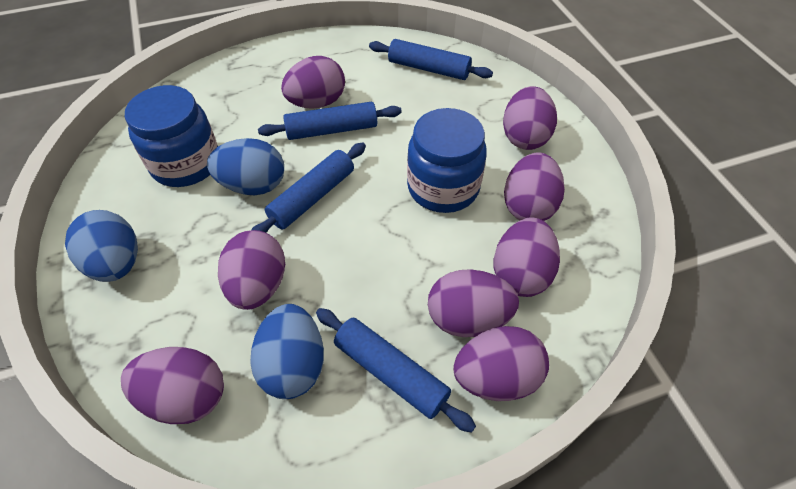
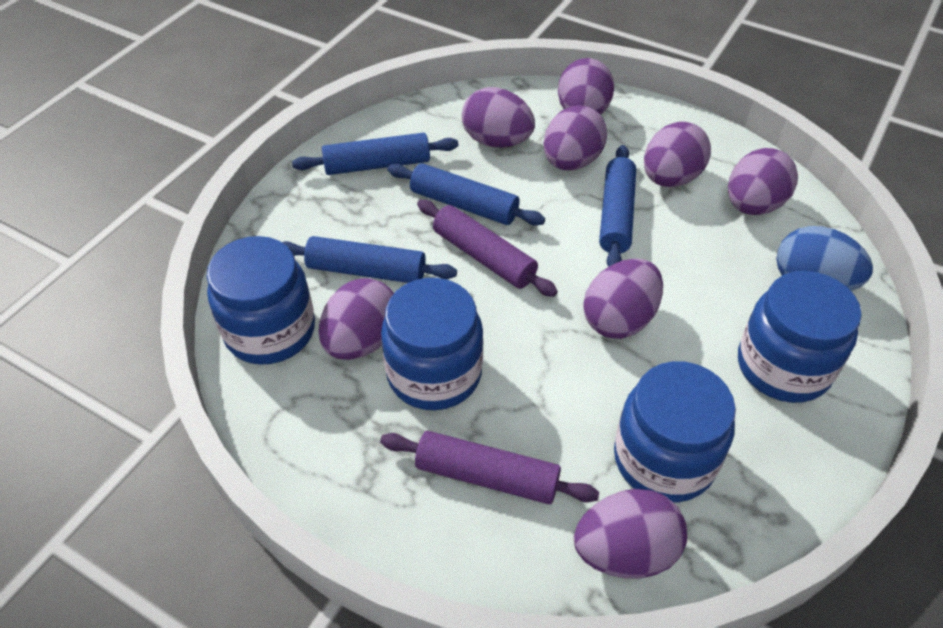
blue egg: 3 -> 1
blue jar: 2 -> 4
purple rolling pin: 0 -> 2

